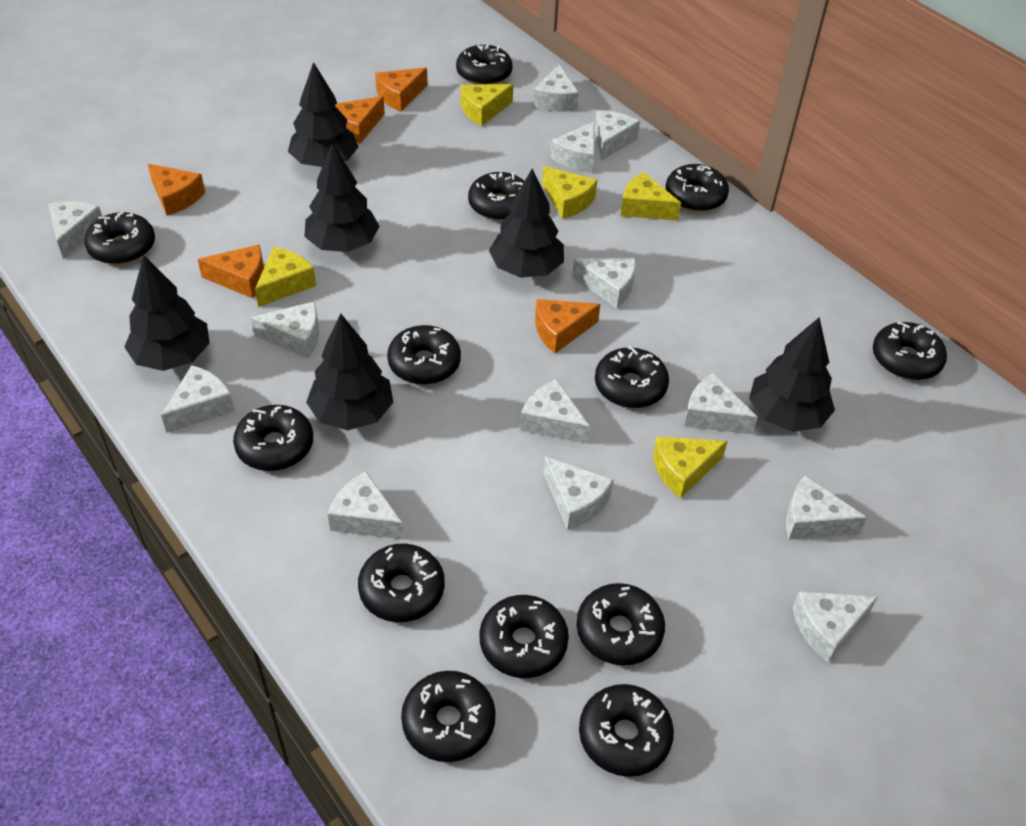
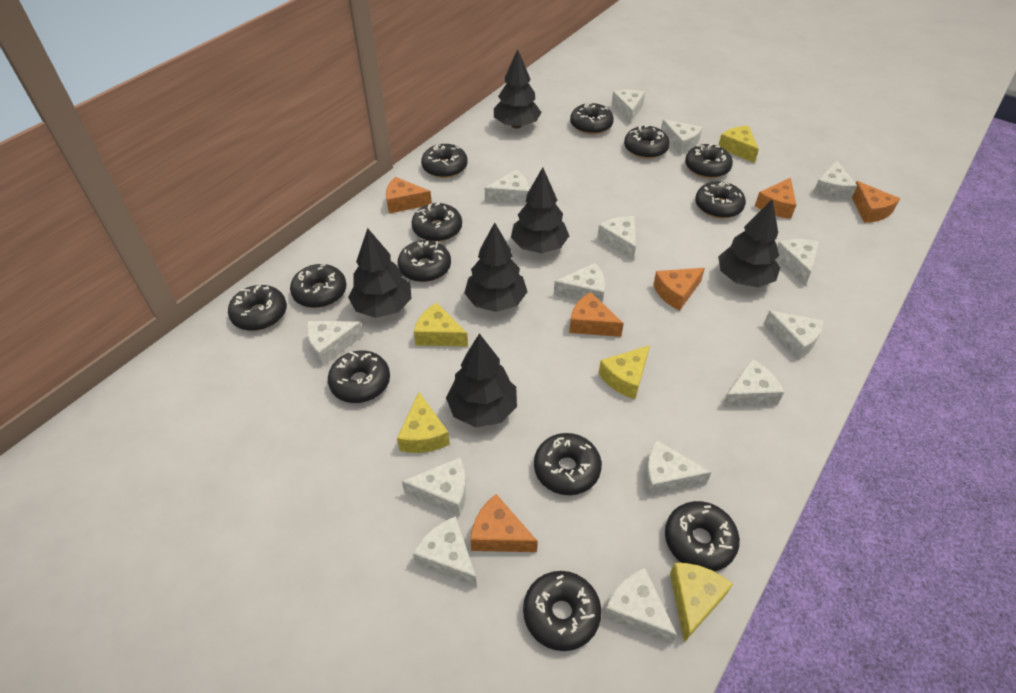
orange cheese: 5 -> 6
white cheese: 13 -> 14

